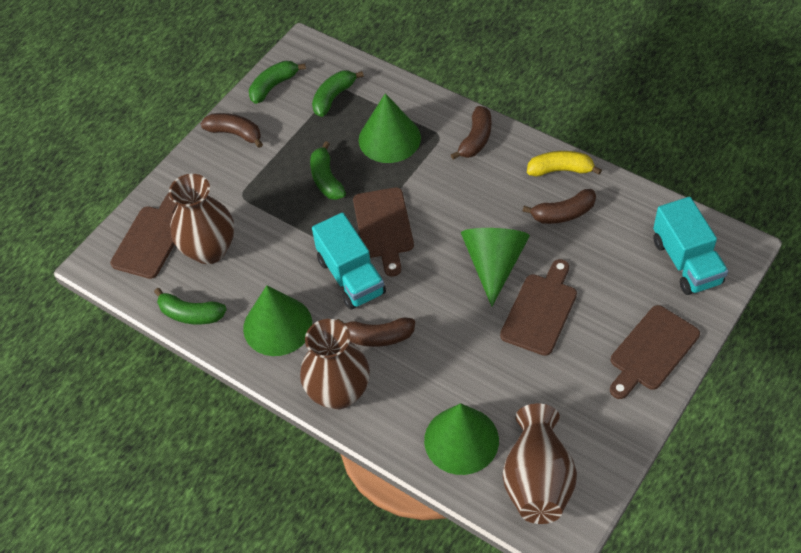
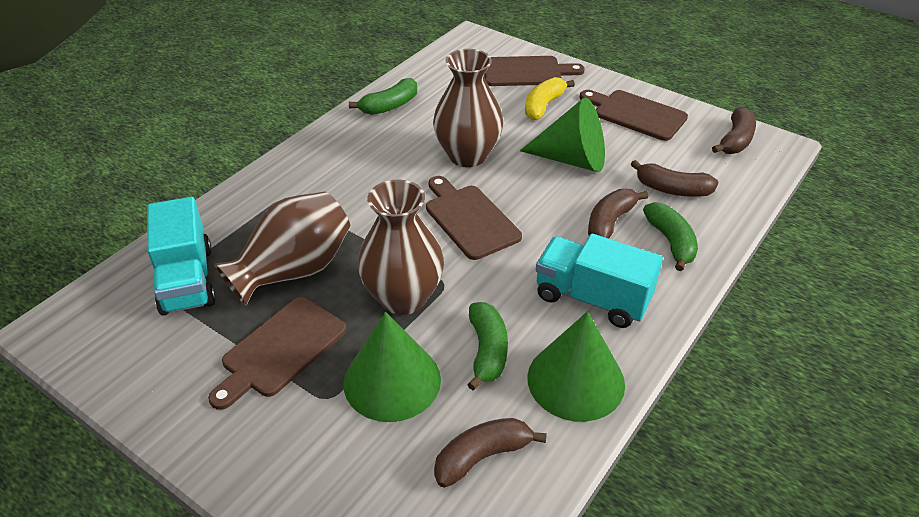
green banana: 4 -> 3
green cone: 4 -> 3

